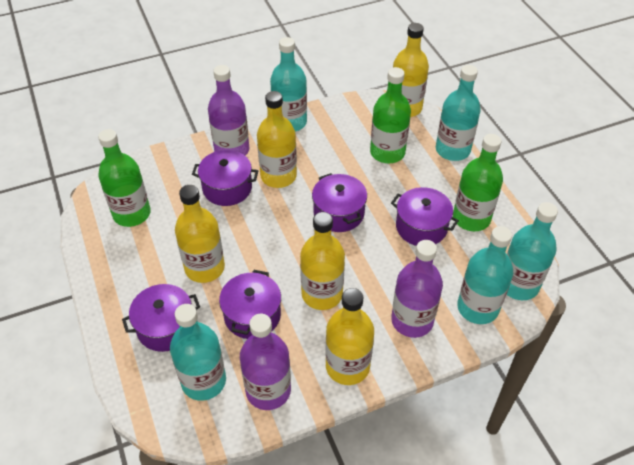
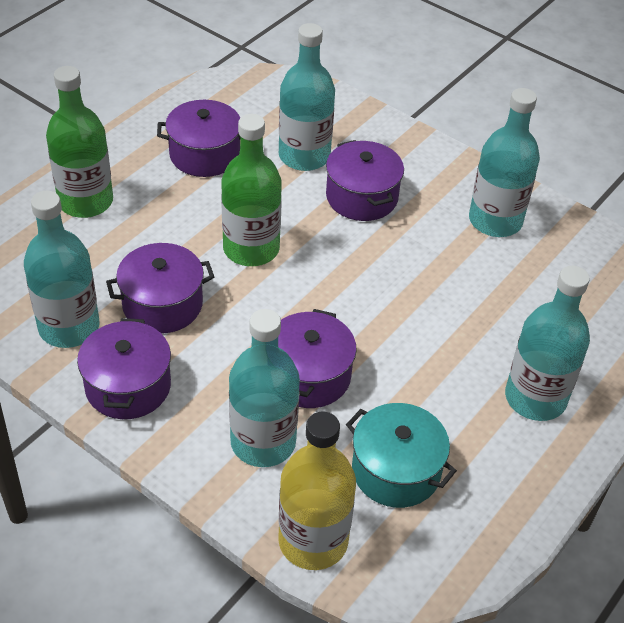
green bottle: 3 -> 2
purple bottle: 3 -> 0
turquoise pot: 0 -> 1
yellow bottle: 5 -> 1

